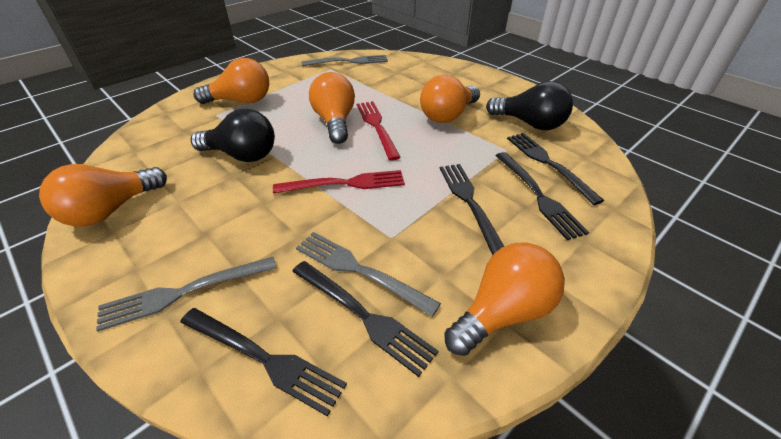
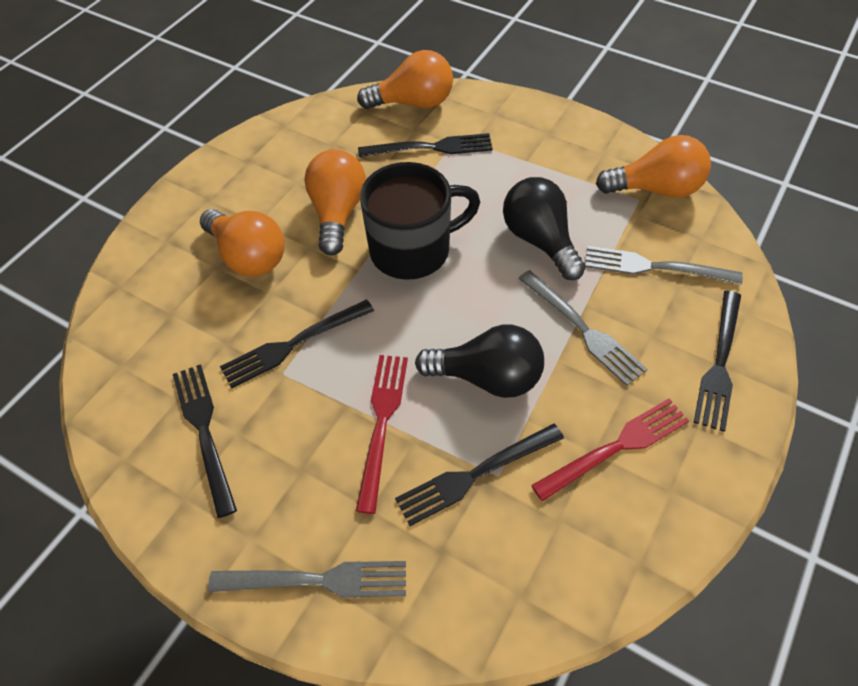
black mug: 0 -> 1
orange light bulb: 5 -> 4

